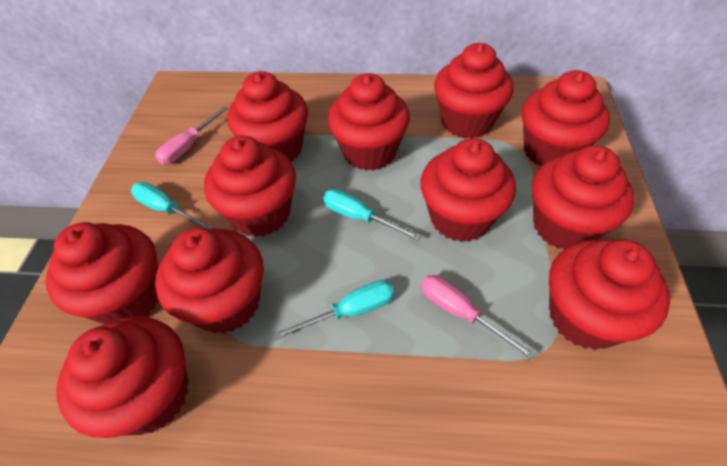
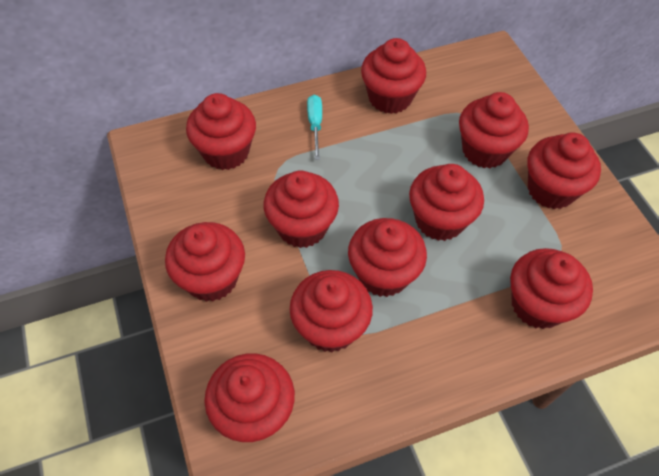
pink screwdriver: 2 -> 0
turquoise screwdriver: 3 -> 1

